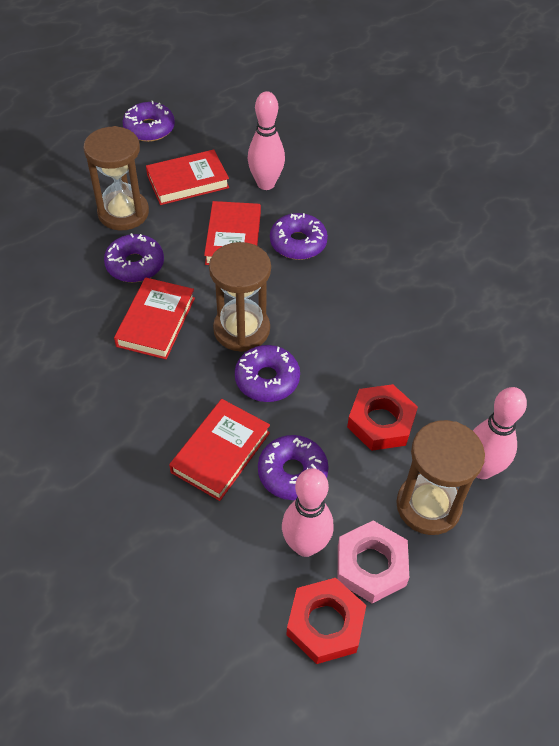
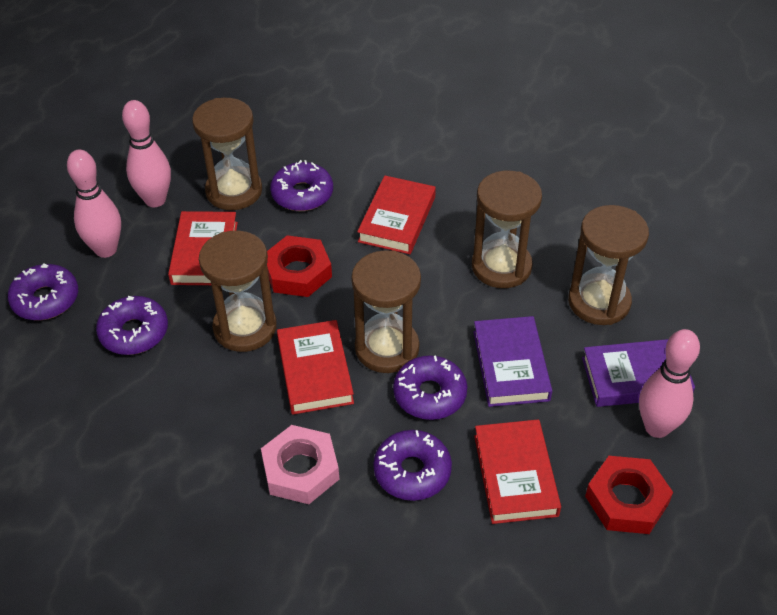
brown hourglass: 3 -> 5
purple book: 0 -> 2

